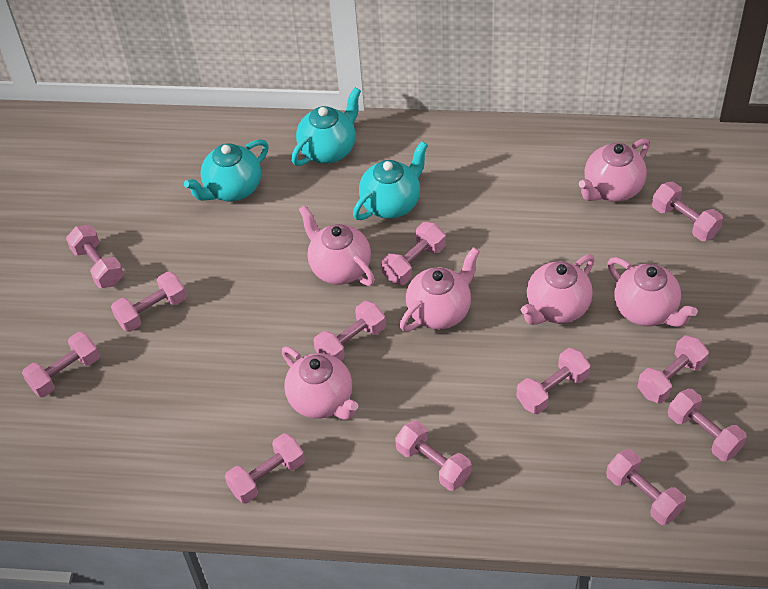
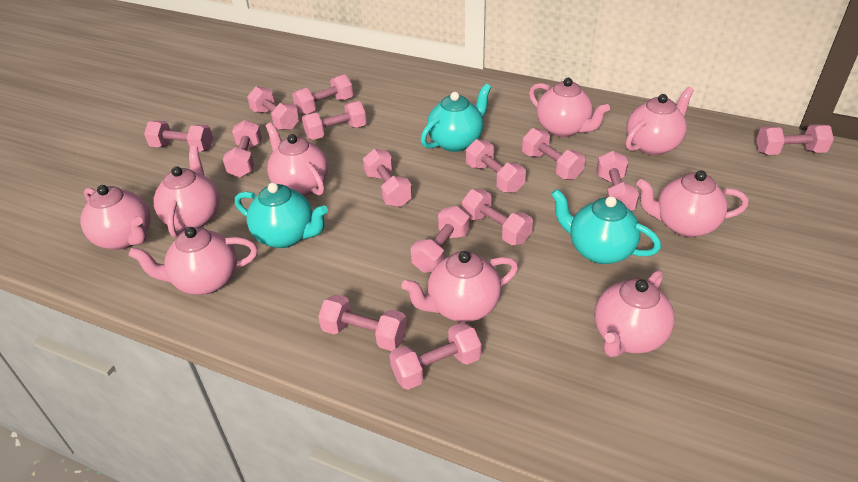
pink dumbbell: 12 -> 14
pink teapot: 6 -> 9

